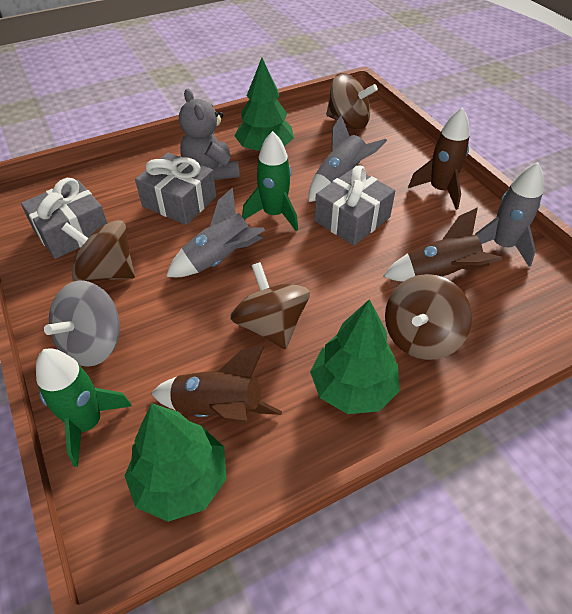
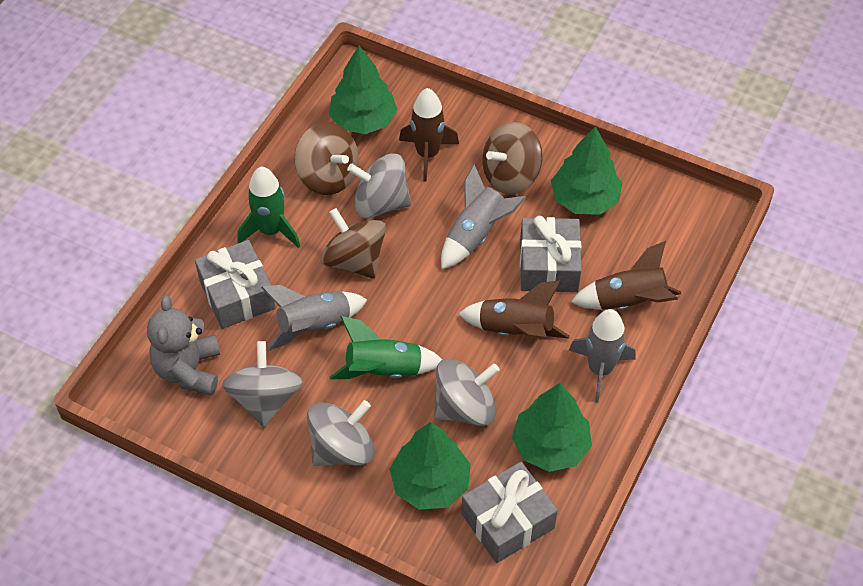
brown spinning top: 4 -> 3
green tree: 3 -> 4
grey spinning top: 1 -> 4

